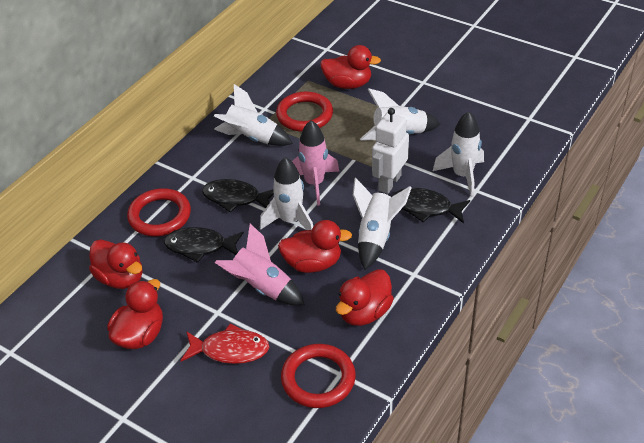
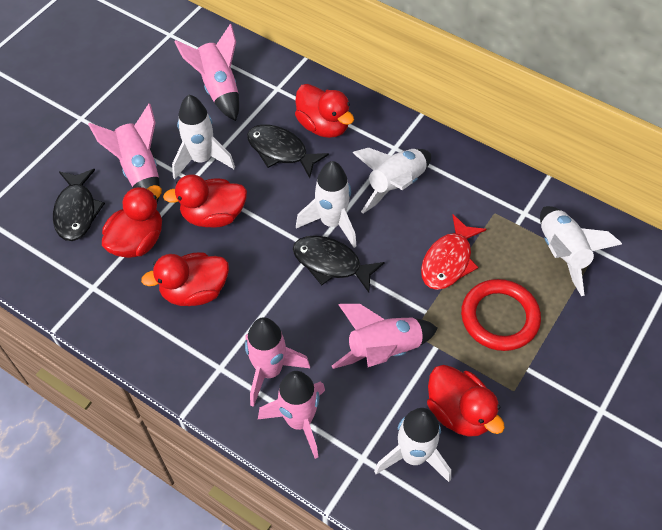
pink rocket: 2 -> 5
red ring: 3 -> 1
white robot: 1 -> 0

